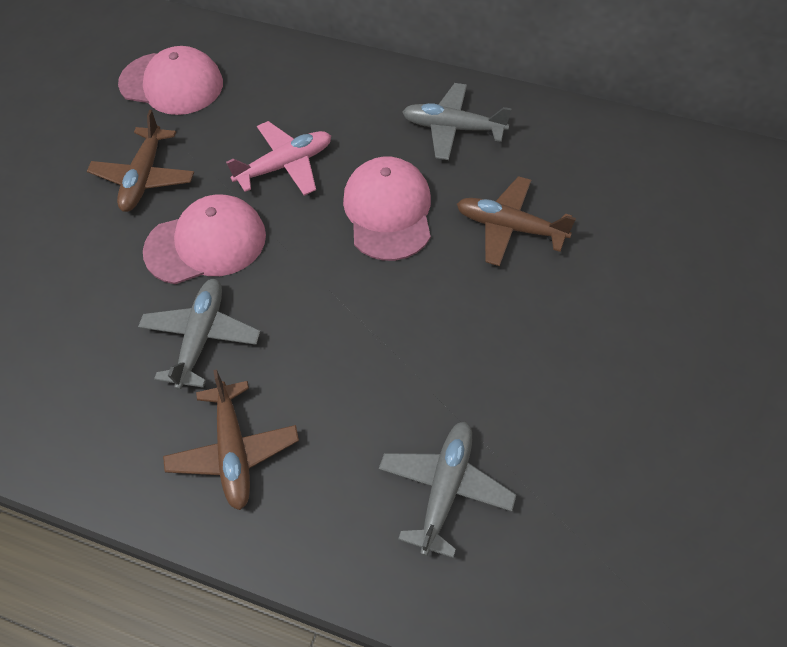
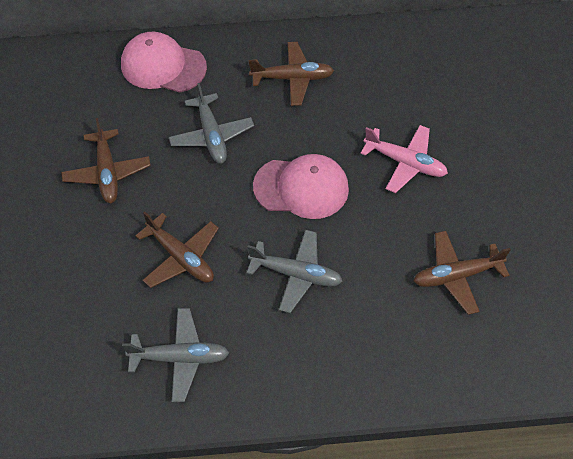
brown plane: 3 -> 4
pink cap: 3 -> 2

